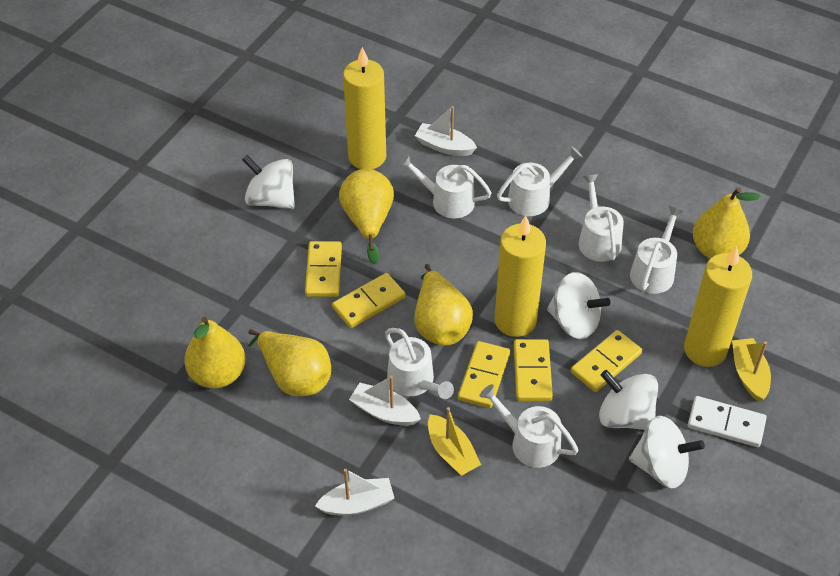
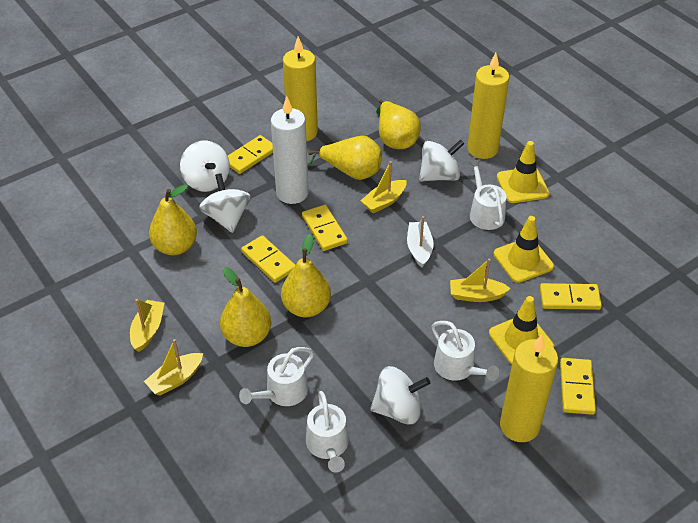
white boat: 3 -> 1
white candle: 0 -> 1
white domino: 1 -> 0
white watering can: 6 -> 4
yellow boat: 2 -> 4
yellow traffic cone: 0 -> 3

